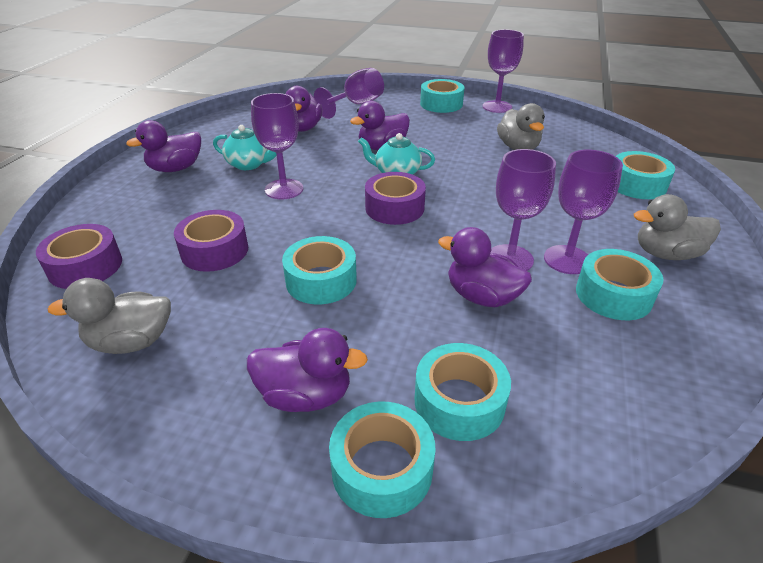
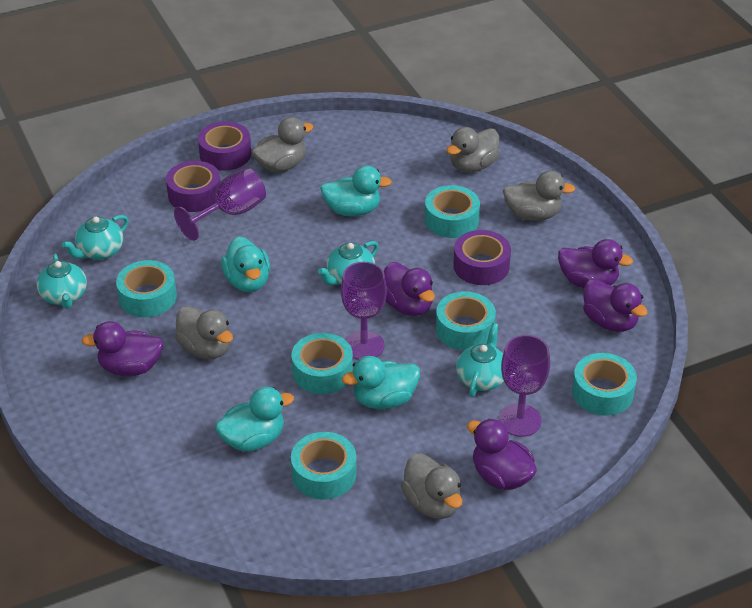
grey duck: 3 -> 5
purple goblet: 5 -> 3
turquoise duck: 0 -> 4
turquoise teapot: 2 -> 4

